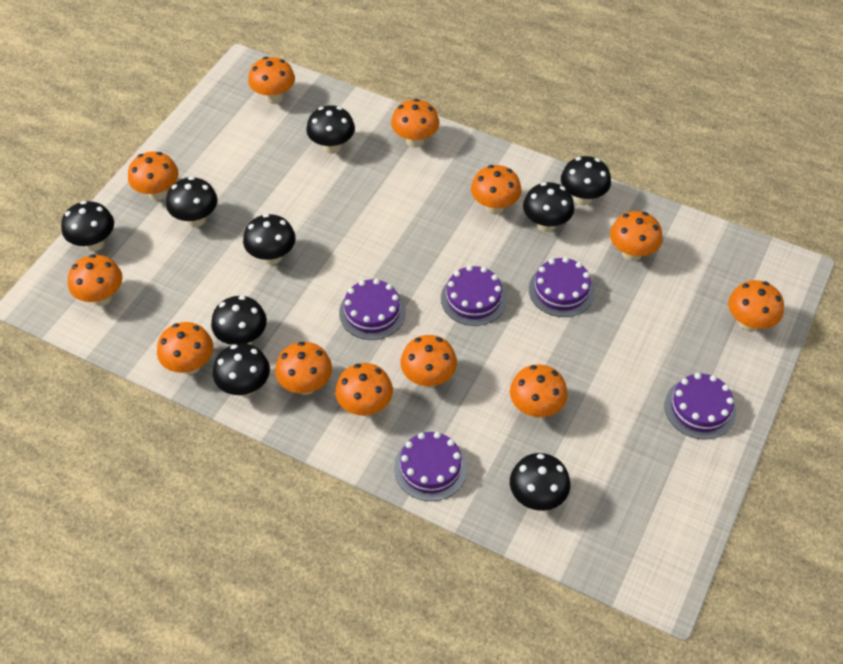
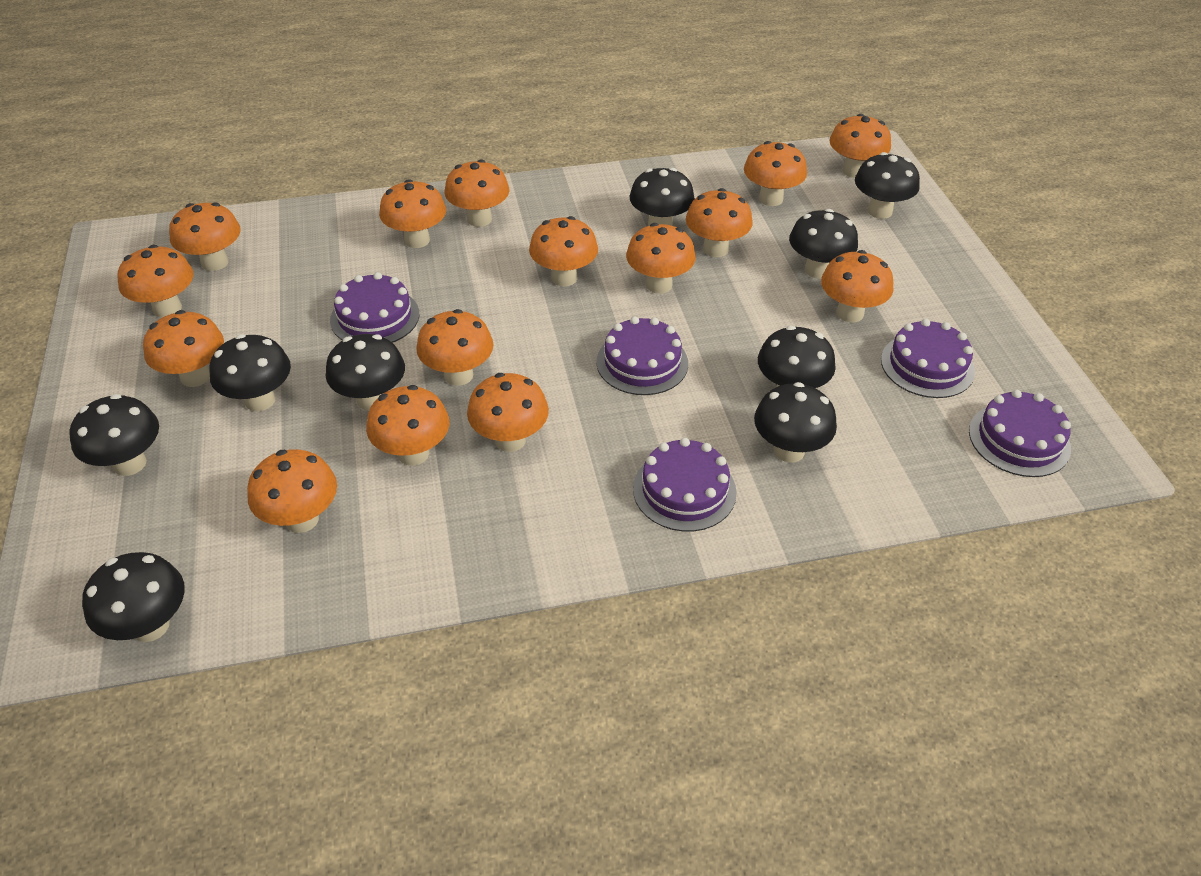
orange mushroom: 12 -> 15

